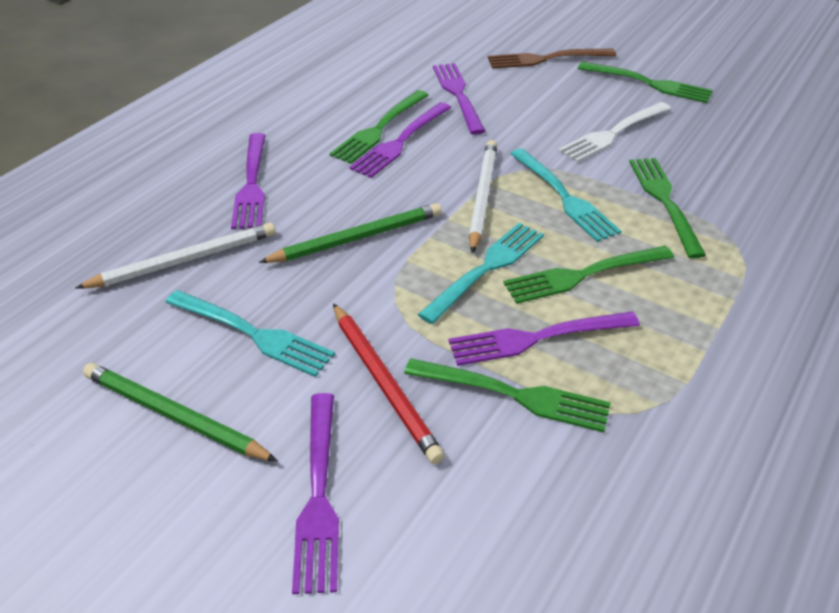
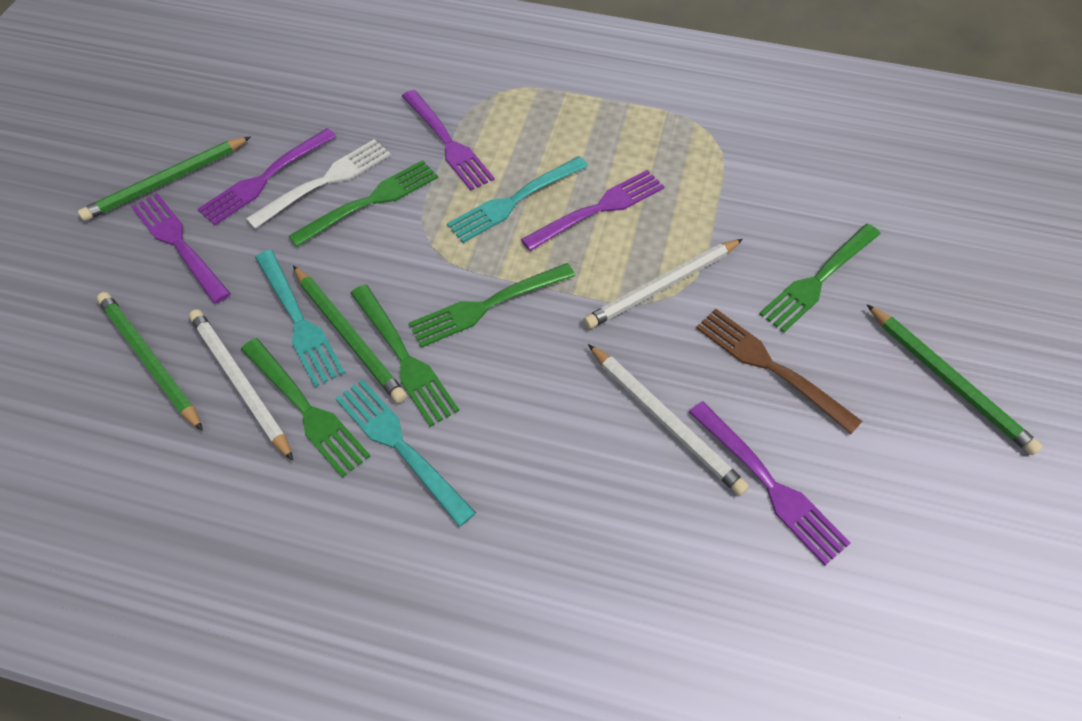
green pencil: 2 -> 4
red pencil: 1 -> 0
white pencil: 2 -> 3

